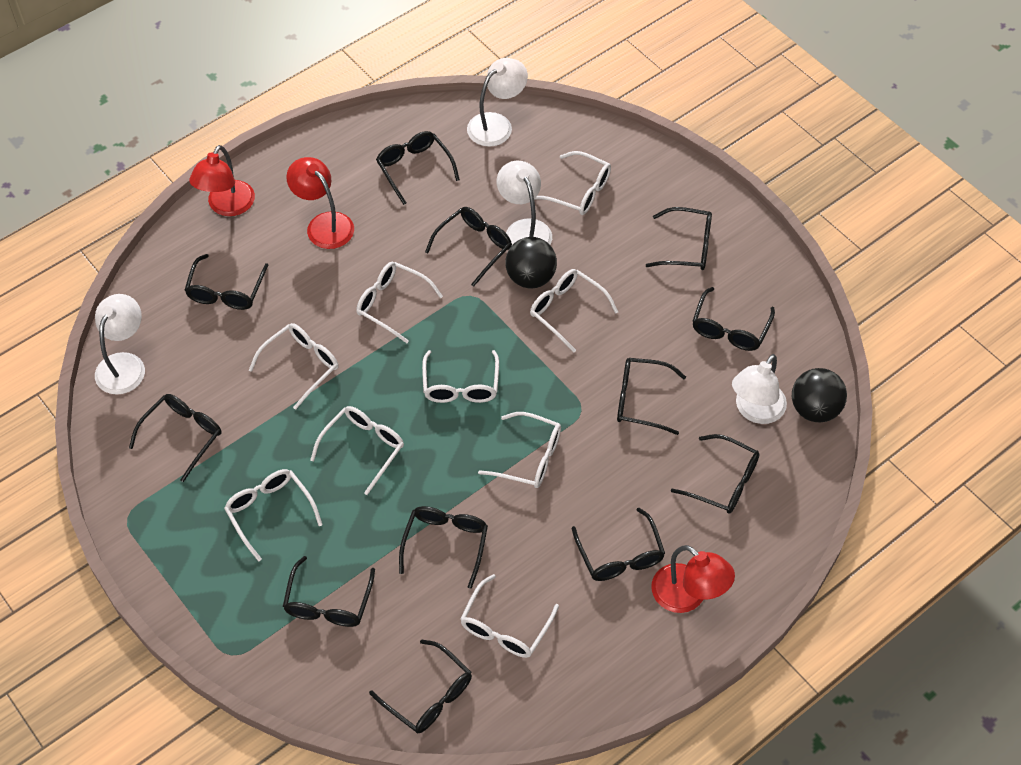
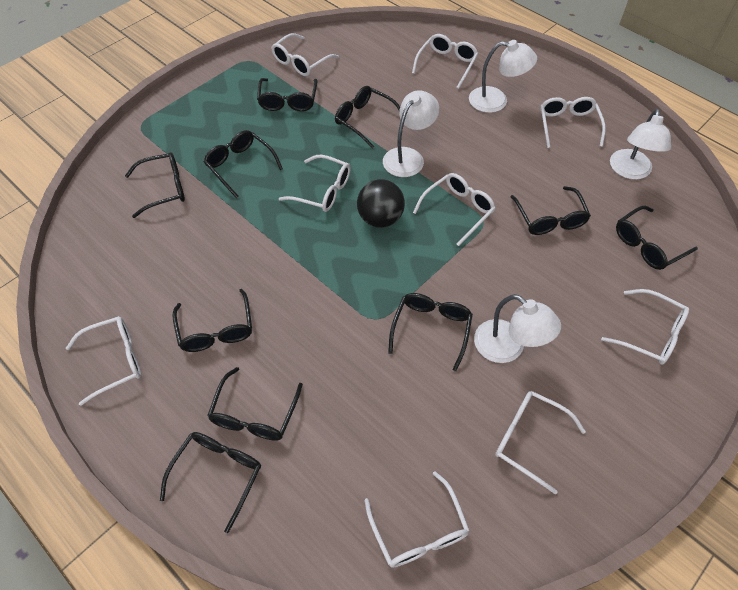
black ball: 2 -> 1
black glasses: 12 -> 10
red lamp: 3 -> 0

